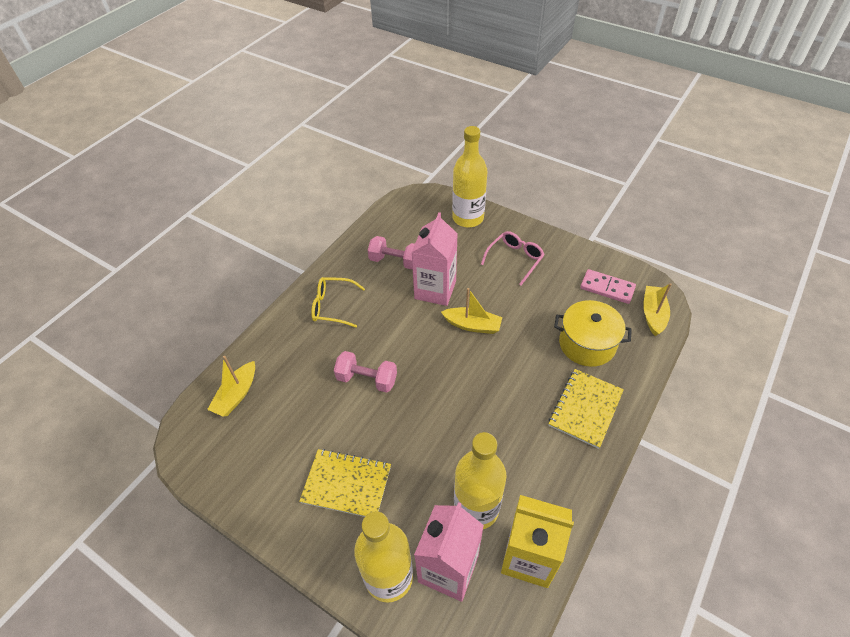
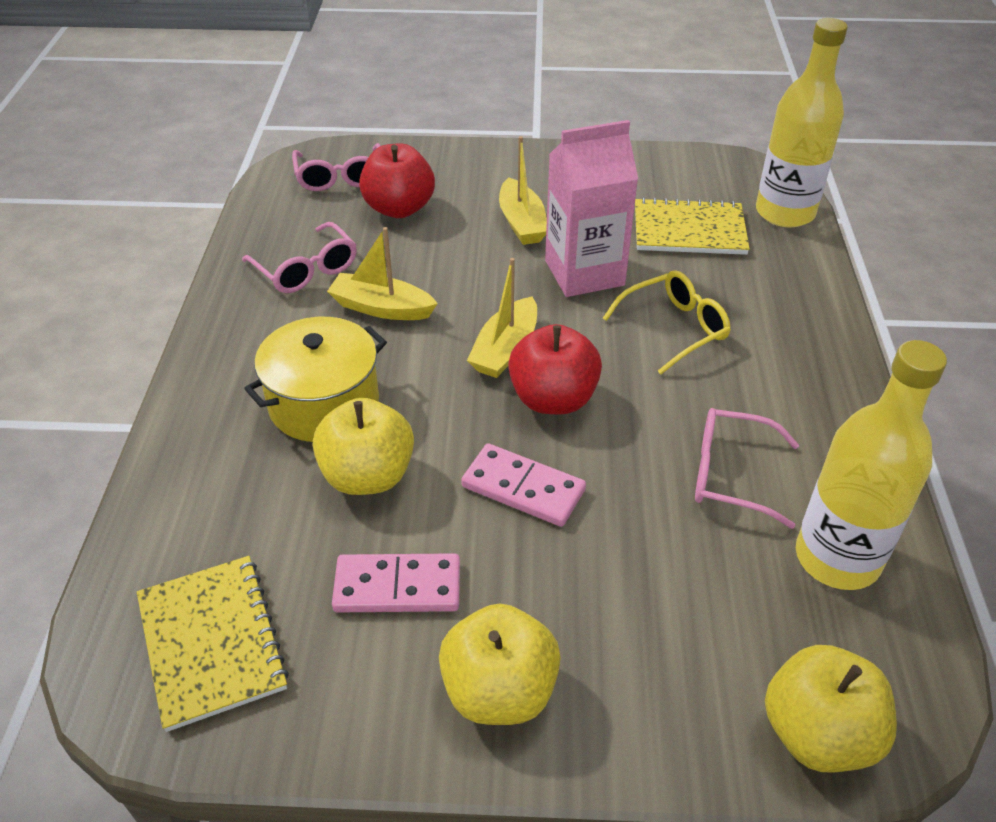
pink carton: 2 -> 1
pink domino: 1 -> 2
pink dumbbell: 2 -> 0
pink glasses: 1 -> 3
red apple: 0 -> 2
yellow apple: 0 -> 3
yellow bottle: 3 -> 2
yellow carton: 1 -> 0

